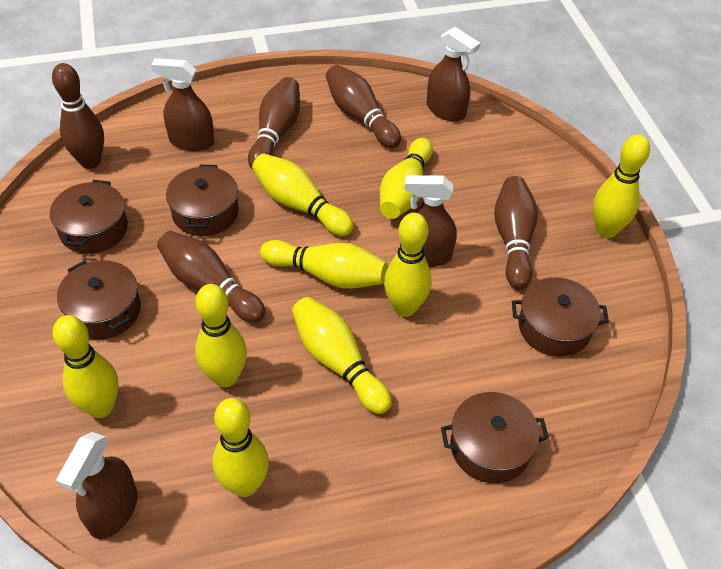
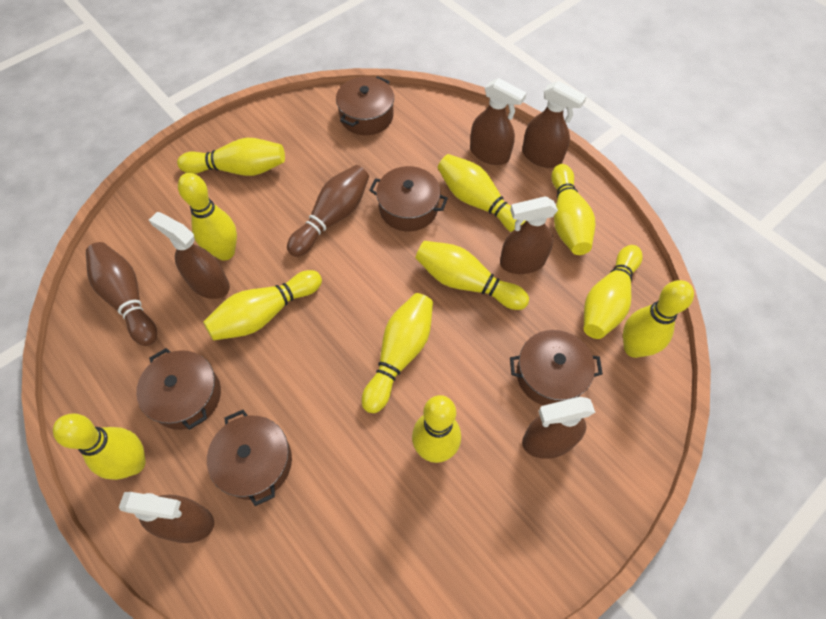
brown bowling pin: 5 -> 2
brown spray bottle: 4 -> 6
yellow bowling pin: 9 -> 11

